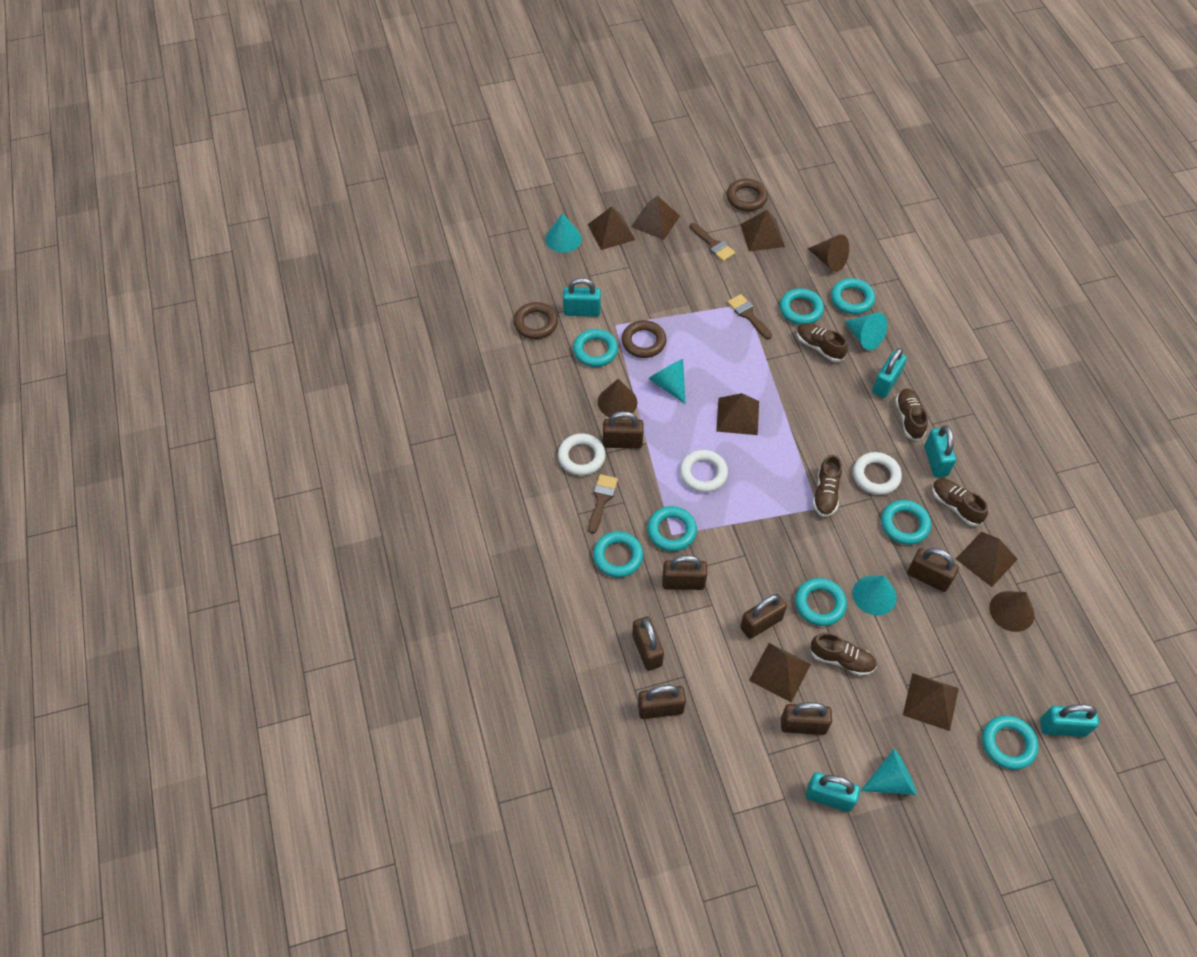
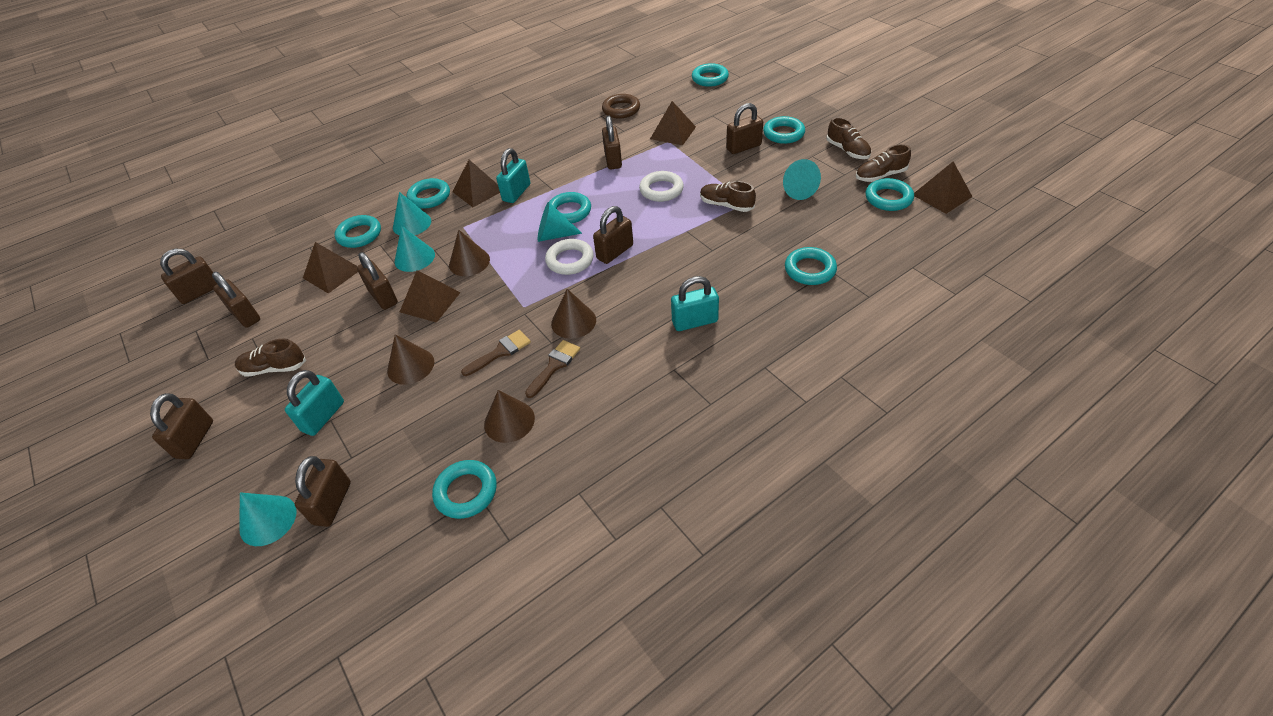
brown brush: 3 -> 2
brown cone: 3 -> 4
brown padlock: 7 -> 8
brown pyramid: 7 -> 5
brown ring: 3 -> 1
brown shoe: 5 -> 4
turquoise padlock: 5 -> 3
white ring: 3 -> 2

